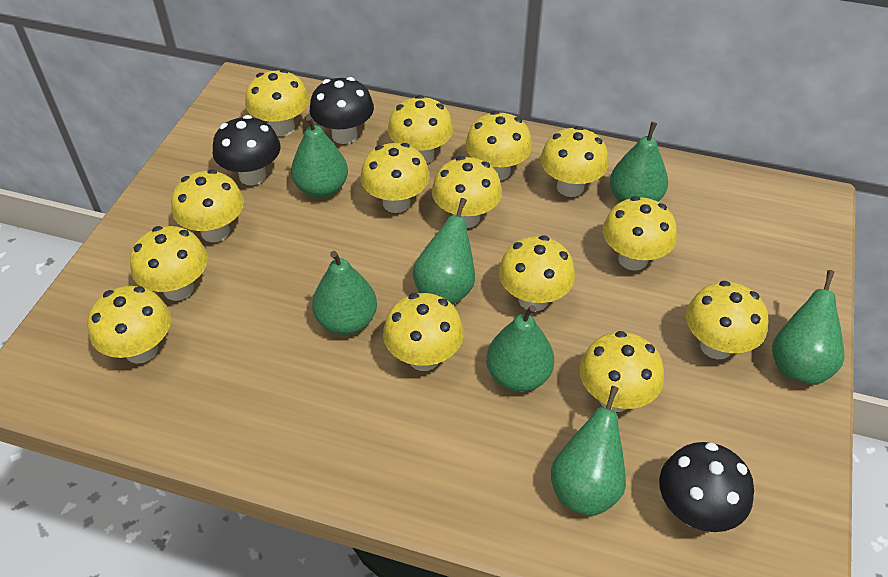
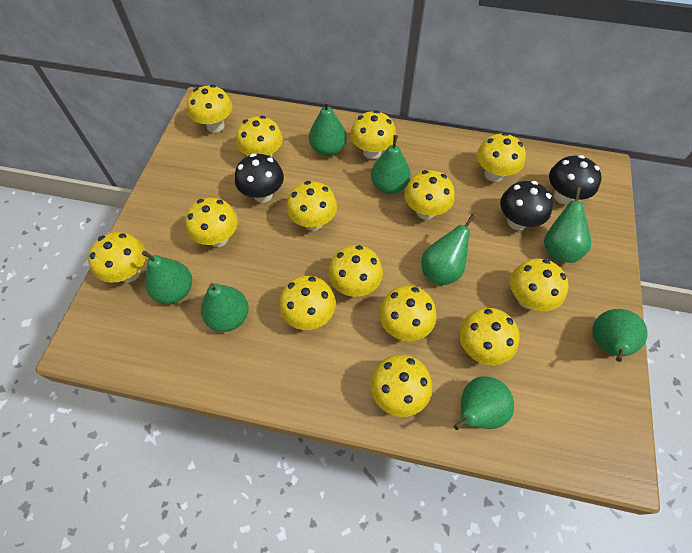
green pear: 7 -> 8

